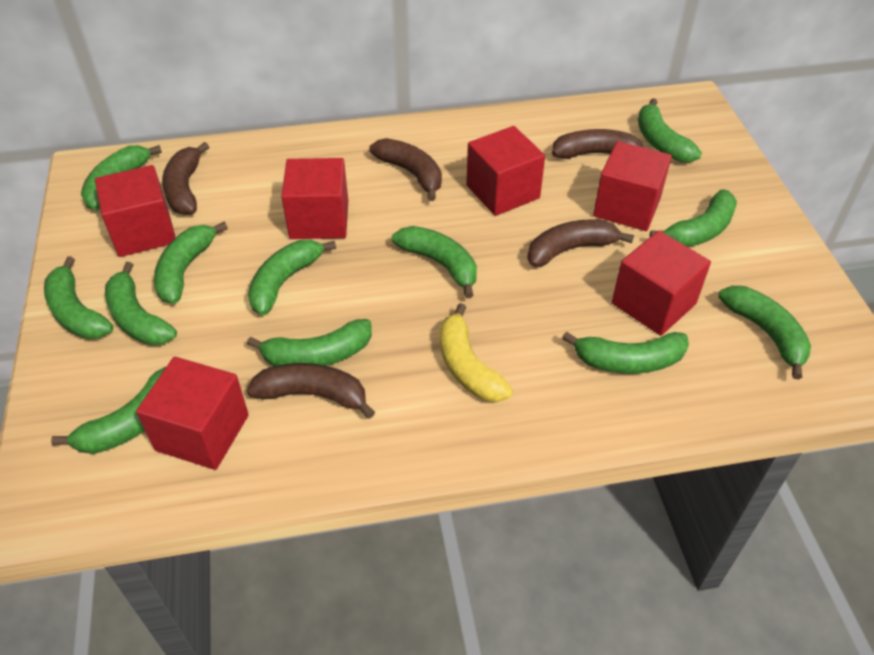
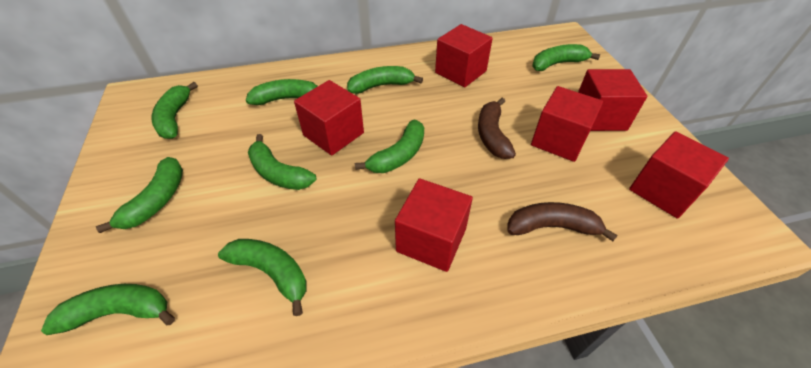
brown banana: 5 -> 2
green banana: 12 -> 9
yellow banana: 1 -> 0

